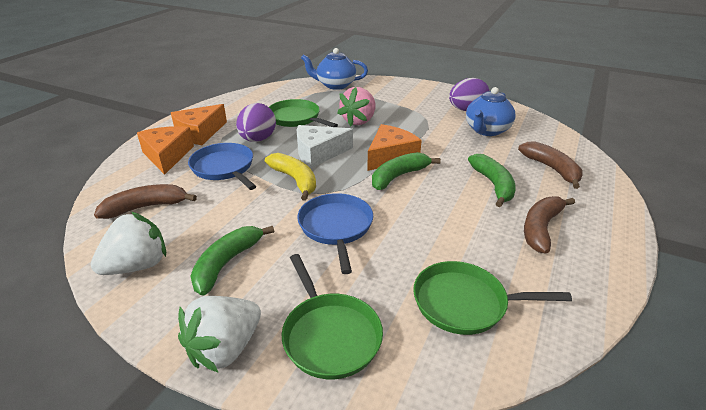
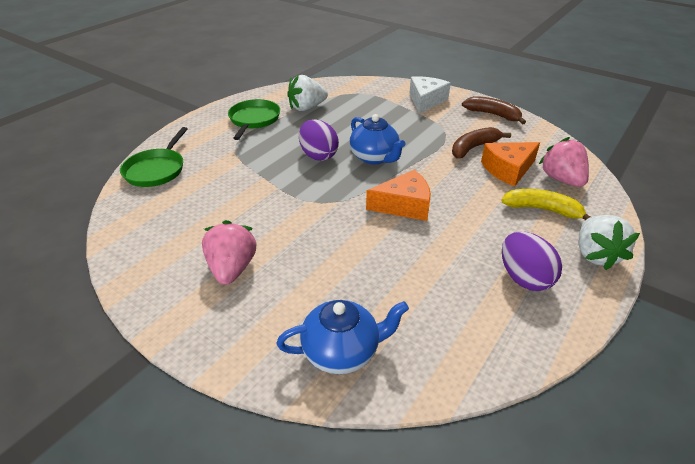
blue pan: 2 -> 0
brown banana: 3 -> 2
green banana: 3 -> 0
green pan: 3 -> 2
orange cheese: 3 -> 2
pink strawberry: 1 -> 2

